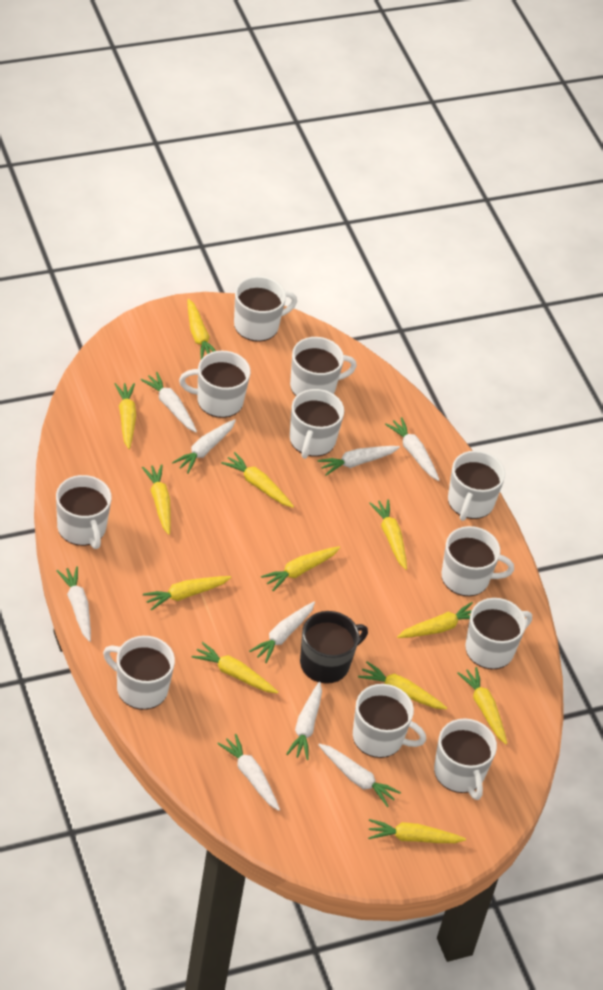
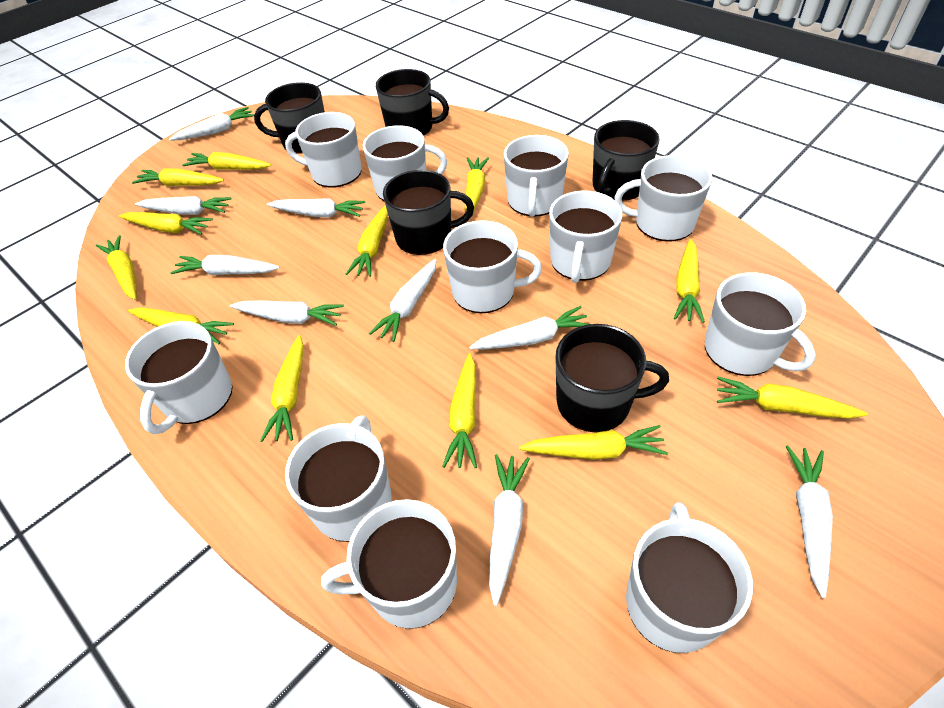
black mug: 1 -> 5

